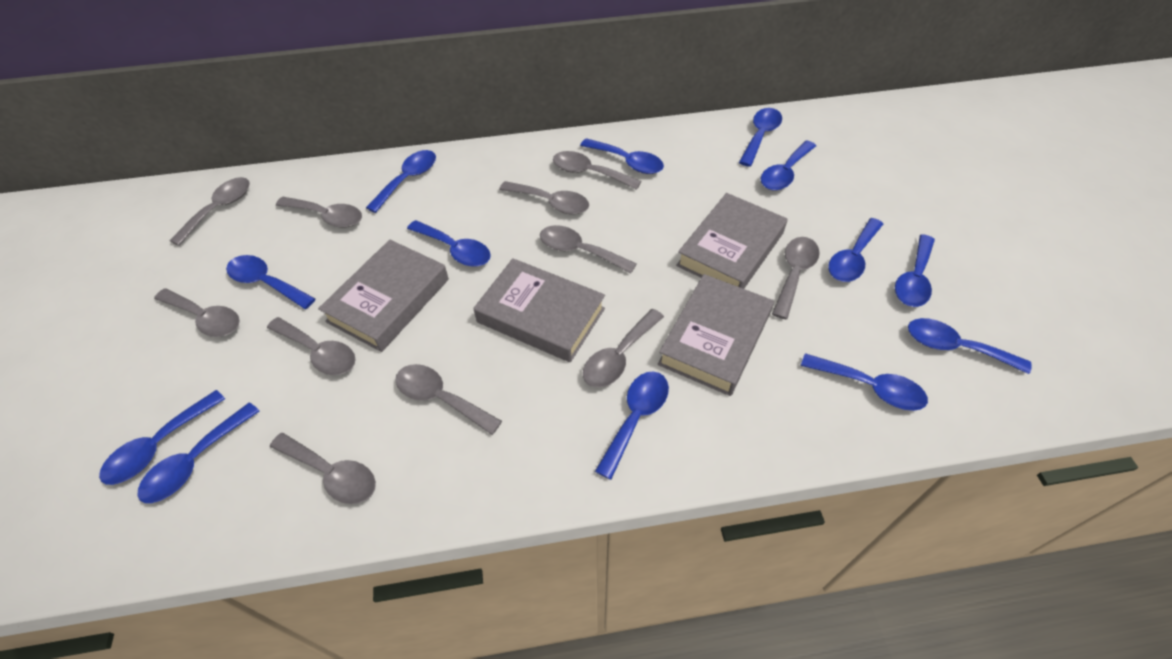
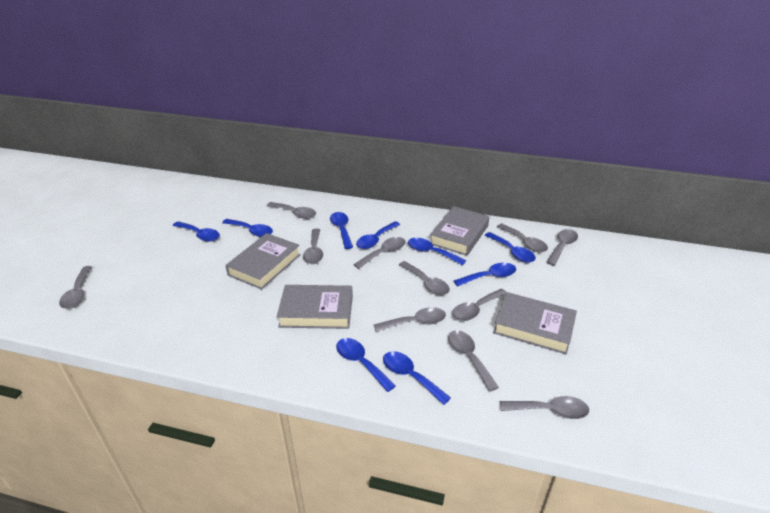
blue spoon: 13 -> 9

